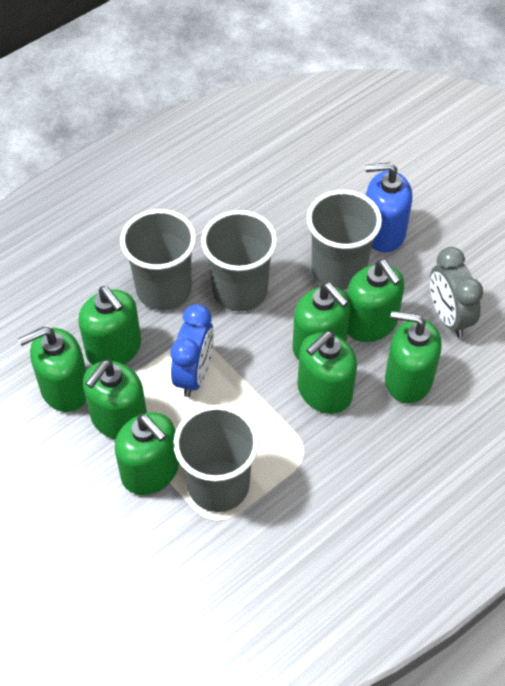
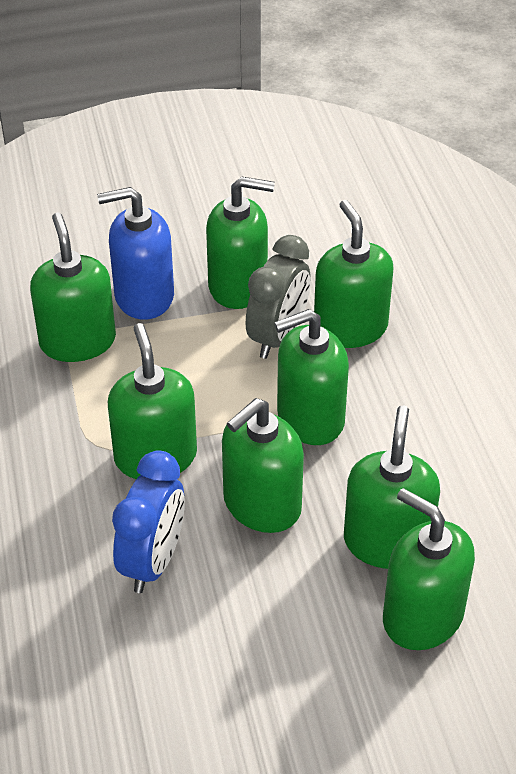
grey cup: 4 -> 0

